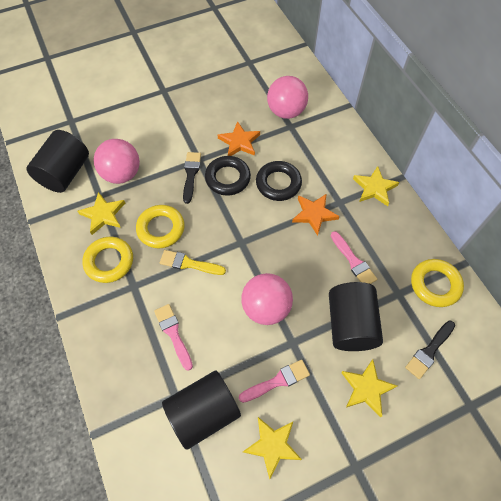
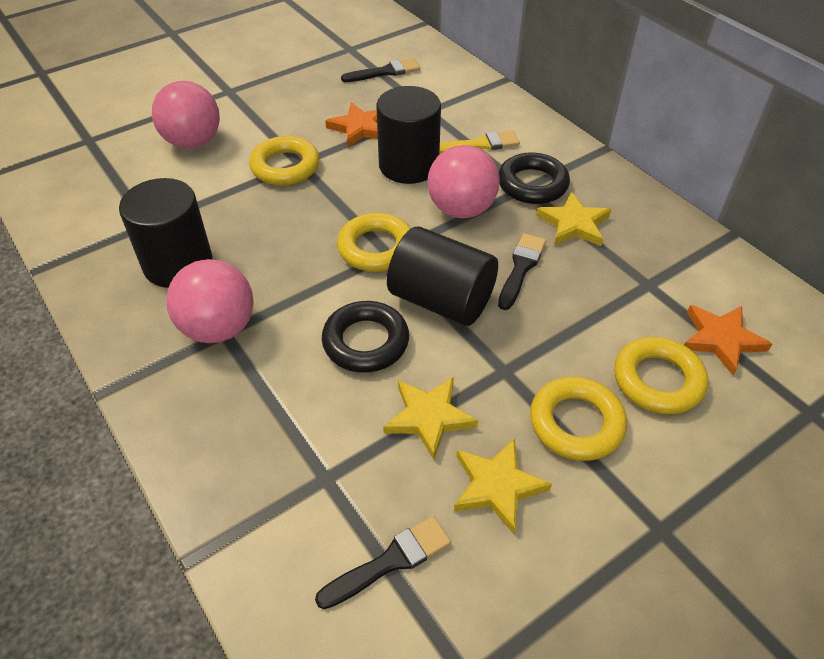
black brush: 2 -> 3
pink brush: 3 -> 0
yellow ring: 3 -> 4
yellow star: 4 -> 3

